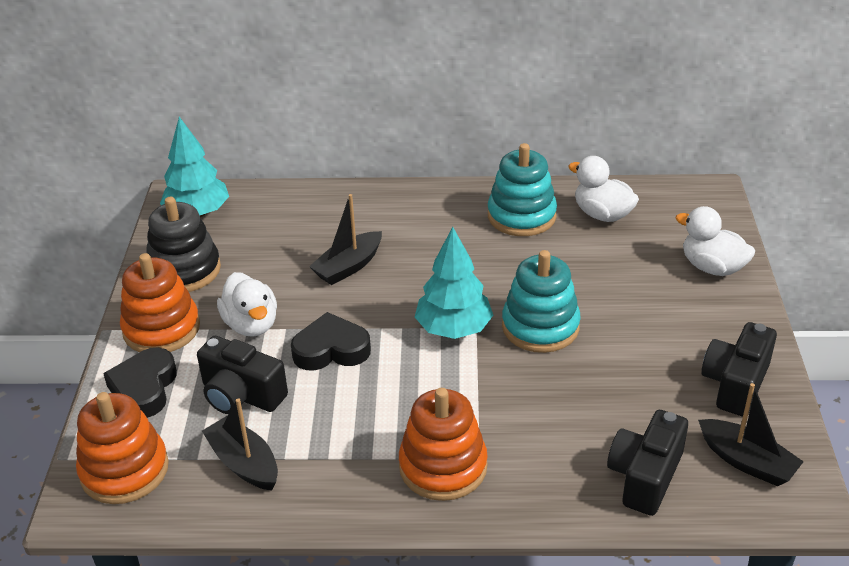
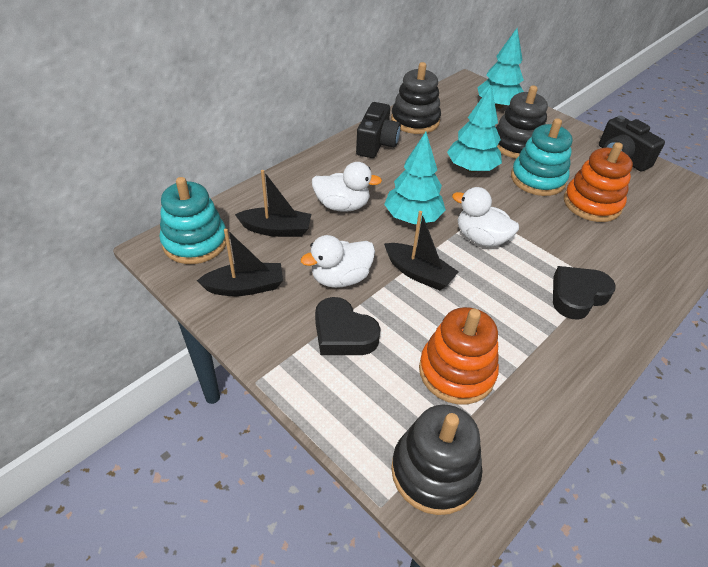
black camera: 3 -> 2
black stacking toy: 1 -> 3
orange stacking toy: 3 -> 2
turquoise tree: 2 -> 3

